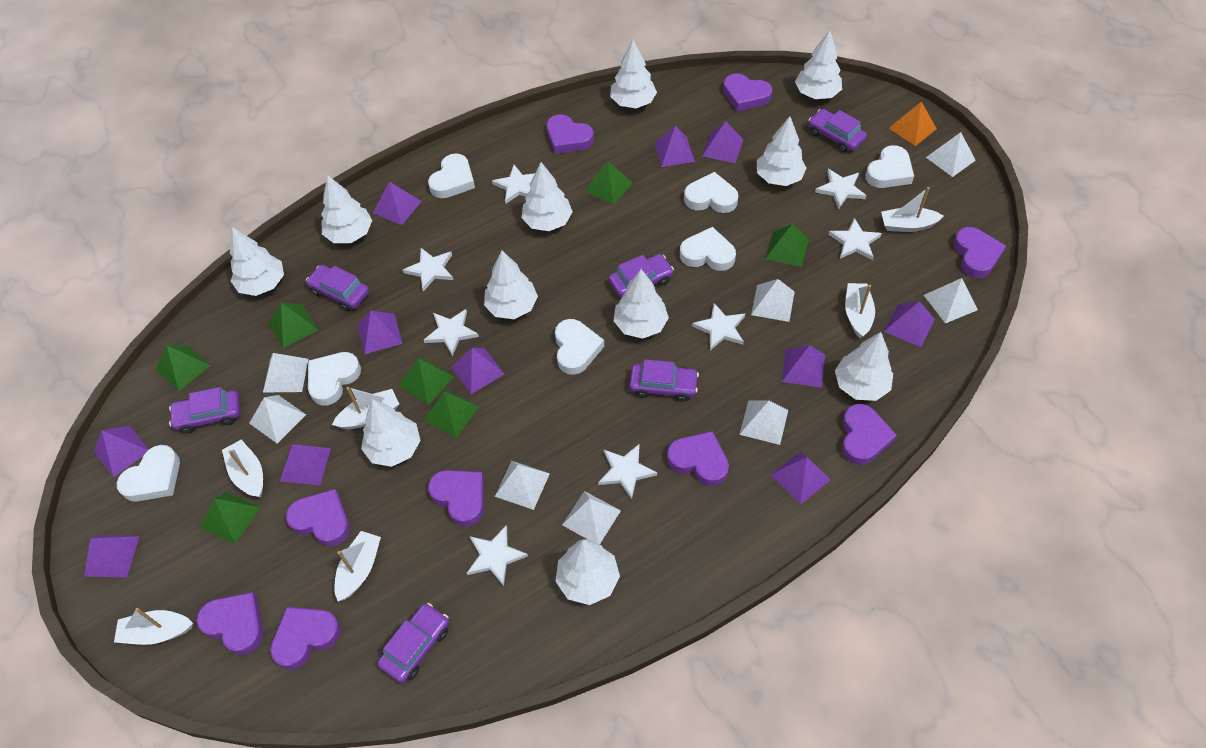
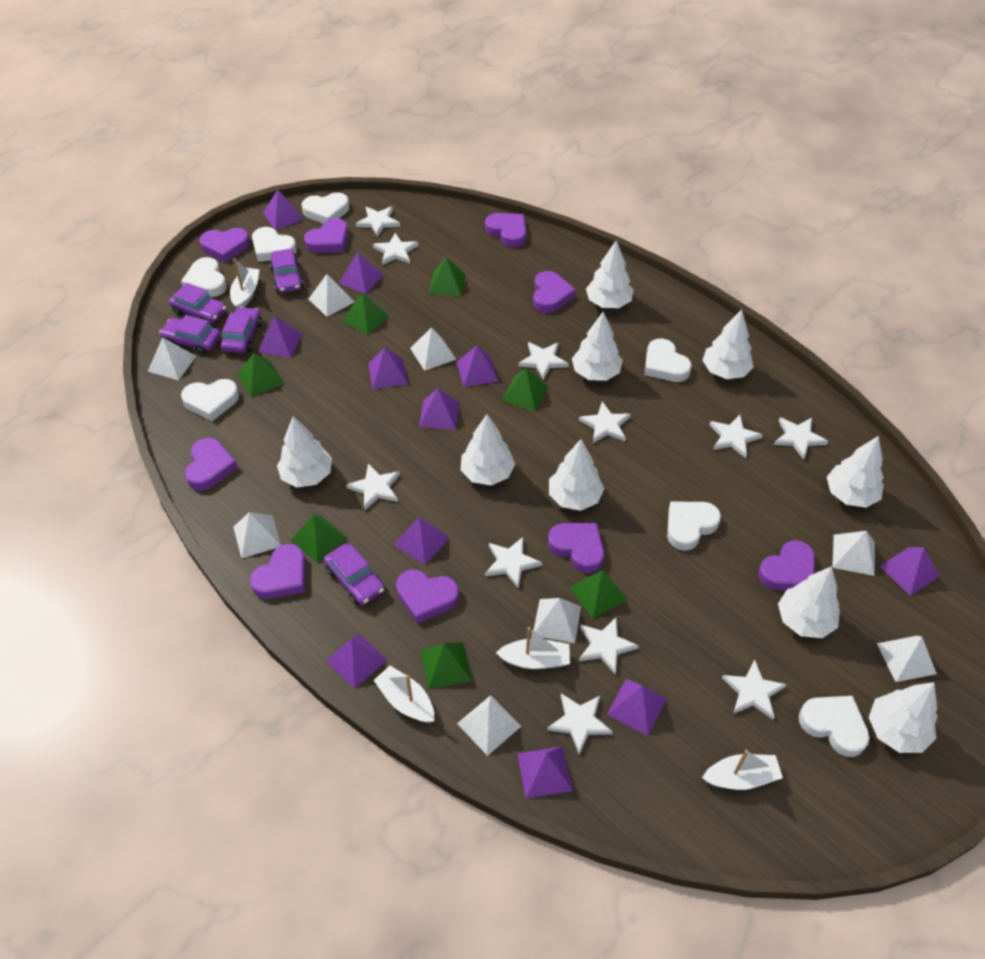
orange pyramid: 1 -> 0
purple car: 6 -> 5
white boat: 6 -> 4
white star: 8 -> 11
white tree: 11 -> 9

